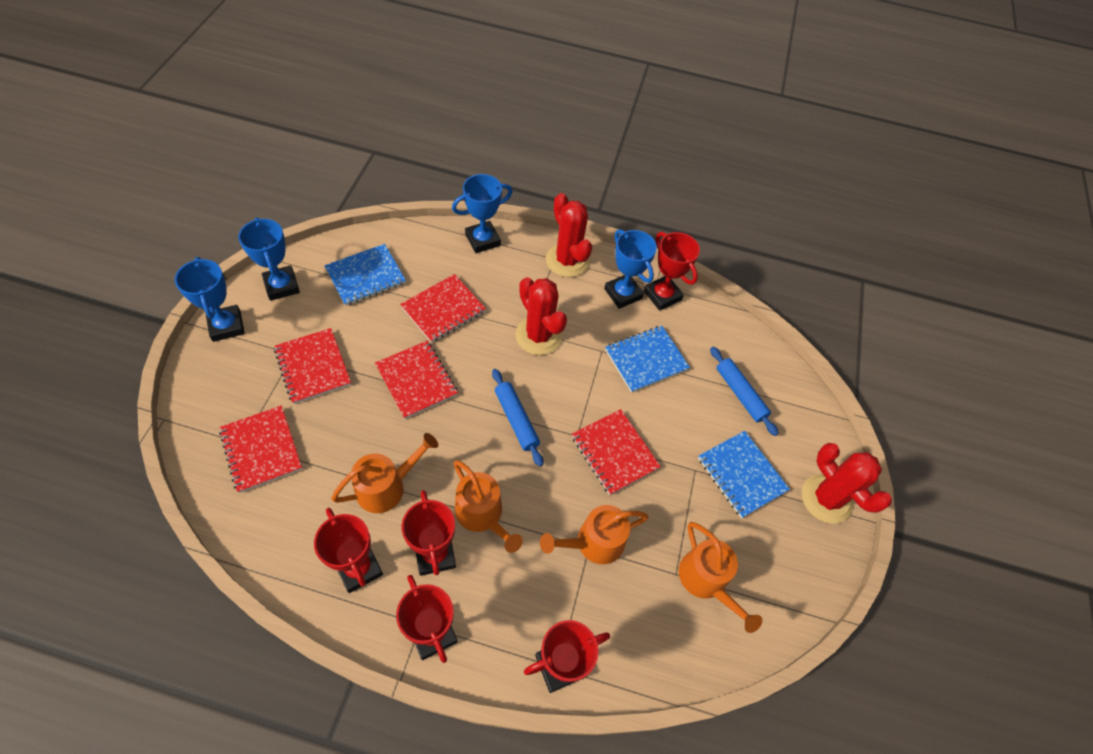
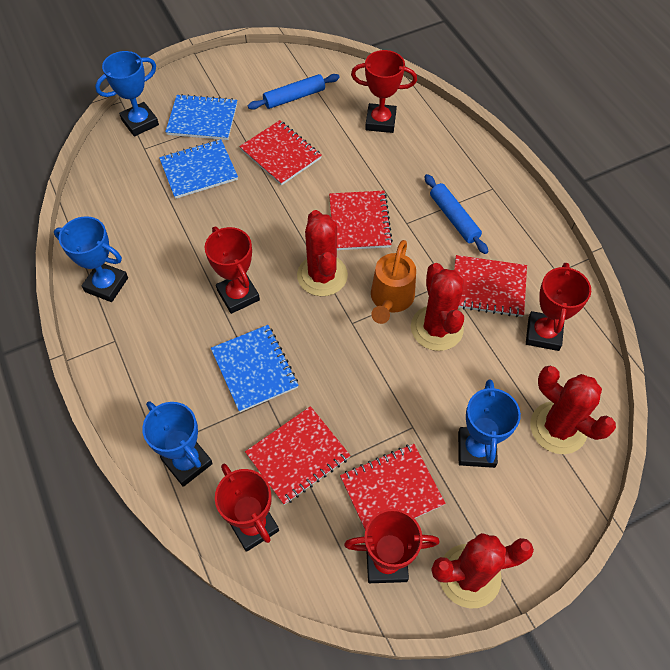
orange watering can: 4 -> 1
red cactus: 3 -> 4

